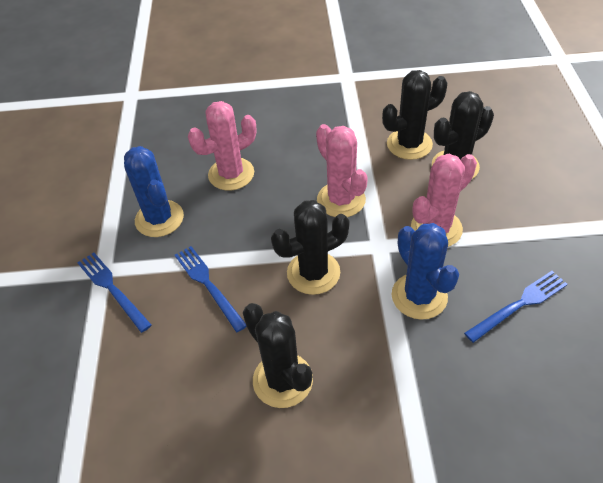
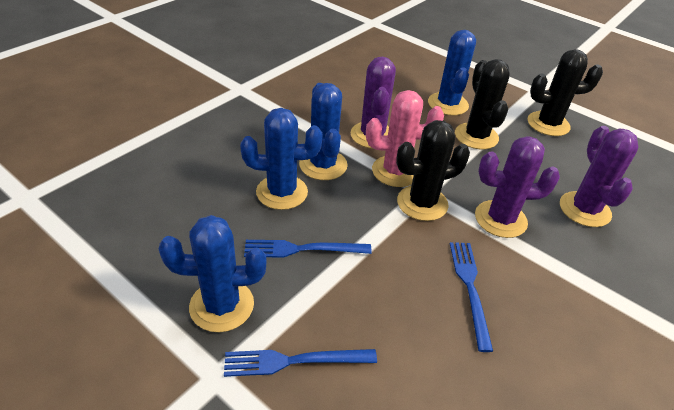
black cactus: 4 -> 3
blue cactus: 2 -> 4
pink cactus: 3 -> 1
purple cactus: 0 -> 3

